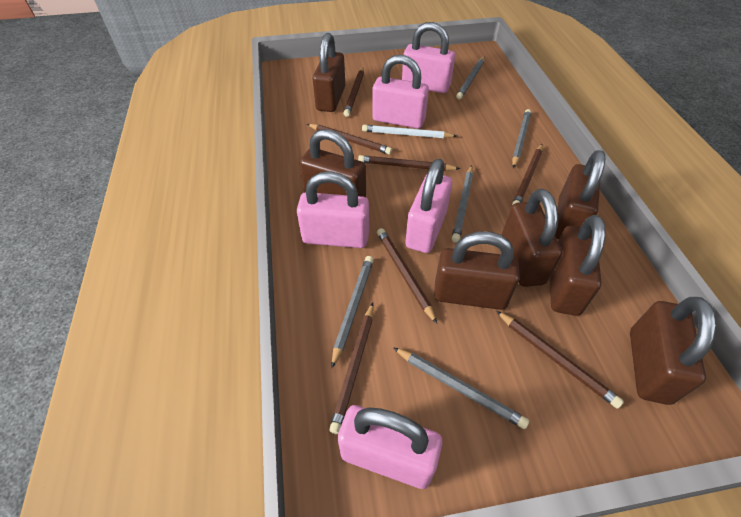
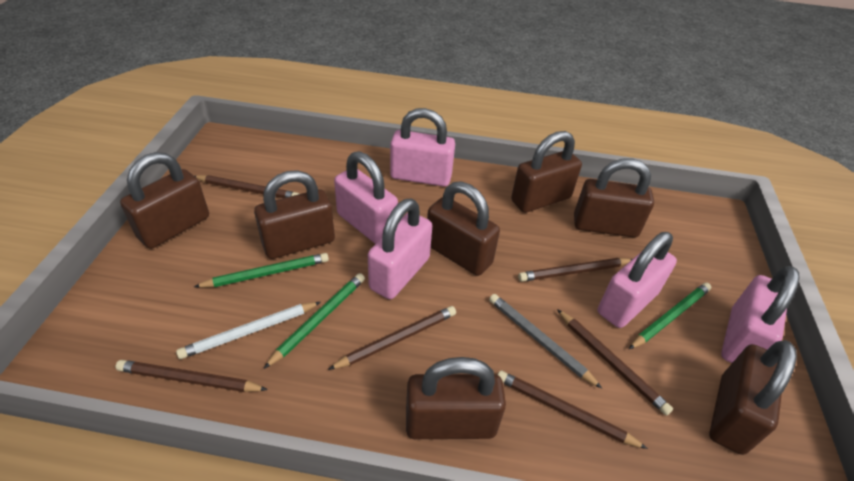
brown pencil: 7 -> 6
green pencil: 0 -> 3
grey pencil: 5 -> 1

